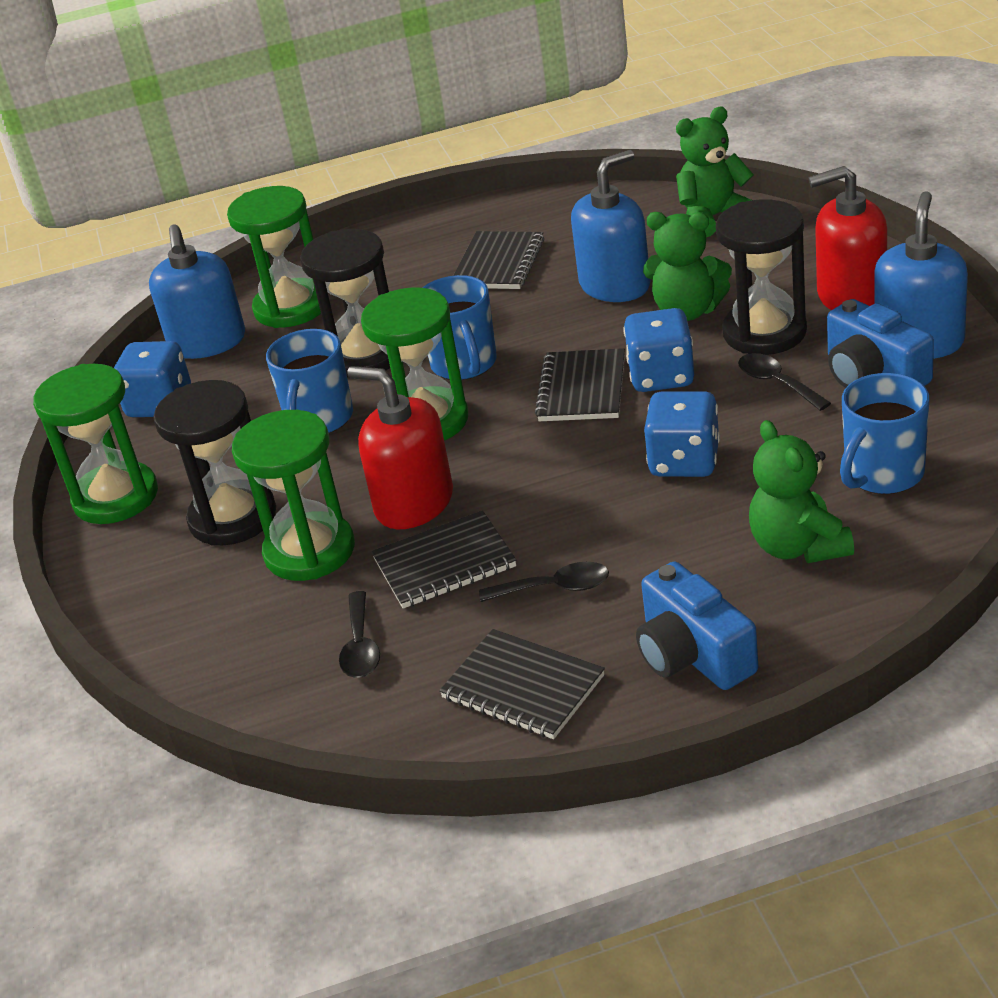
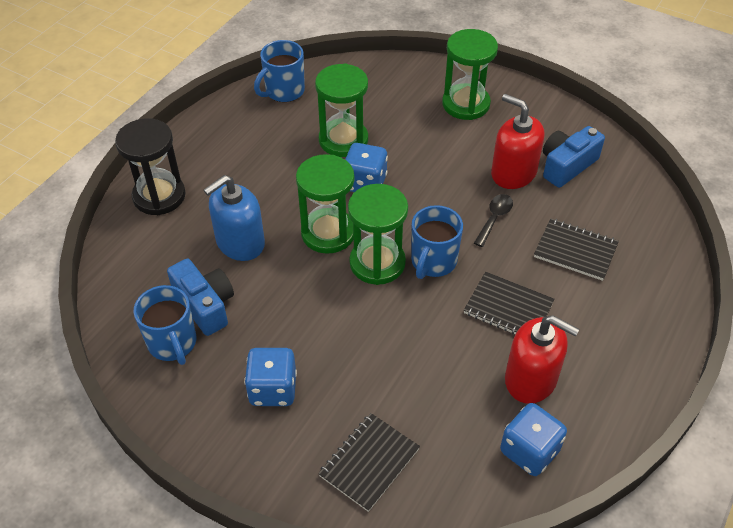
black hourglass: 3 -> 1
black notebook: 4 -> 3
black spoon: 3 -> 1
blue soap dispenser: 3 -> 1
green teddy bear: 3 -> 0

